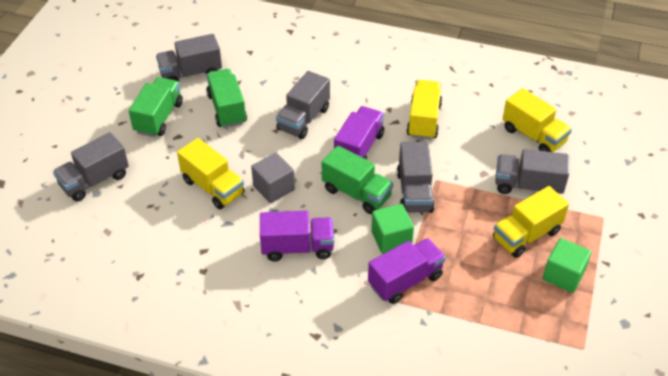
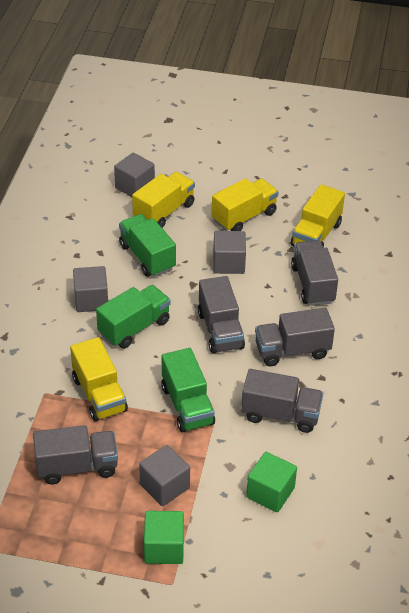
grey cube: 1 -> 4
purple truck: 3 -> 0

